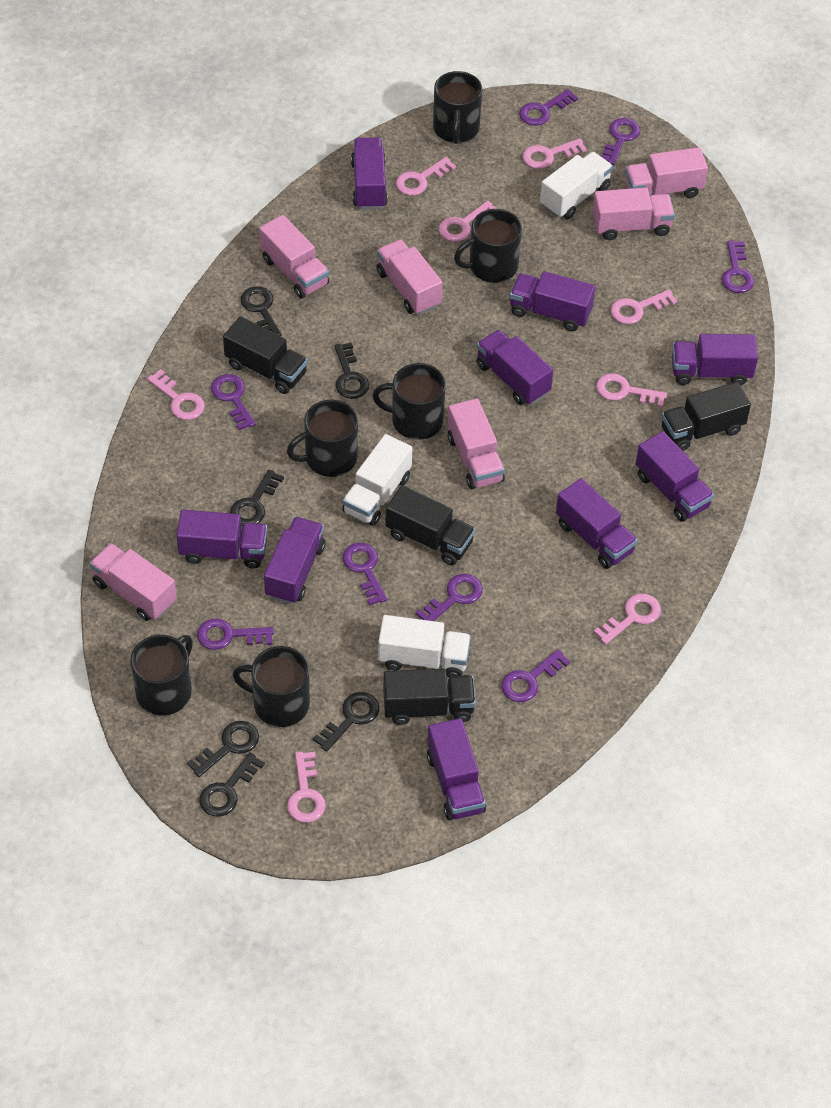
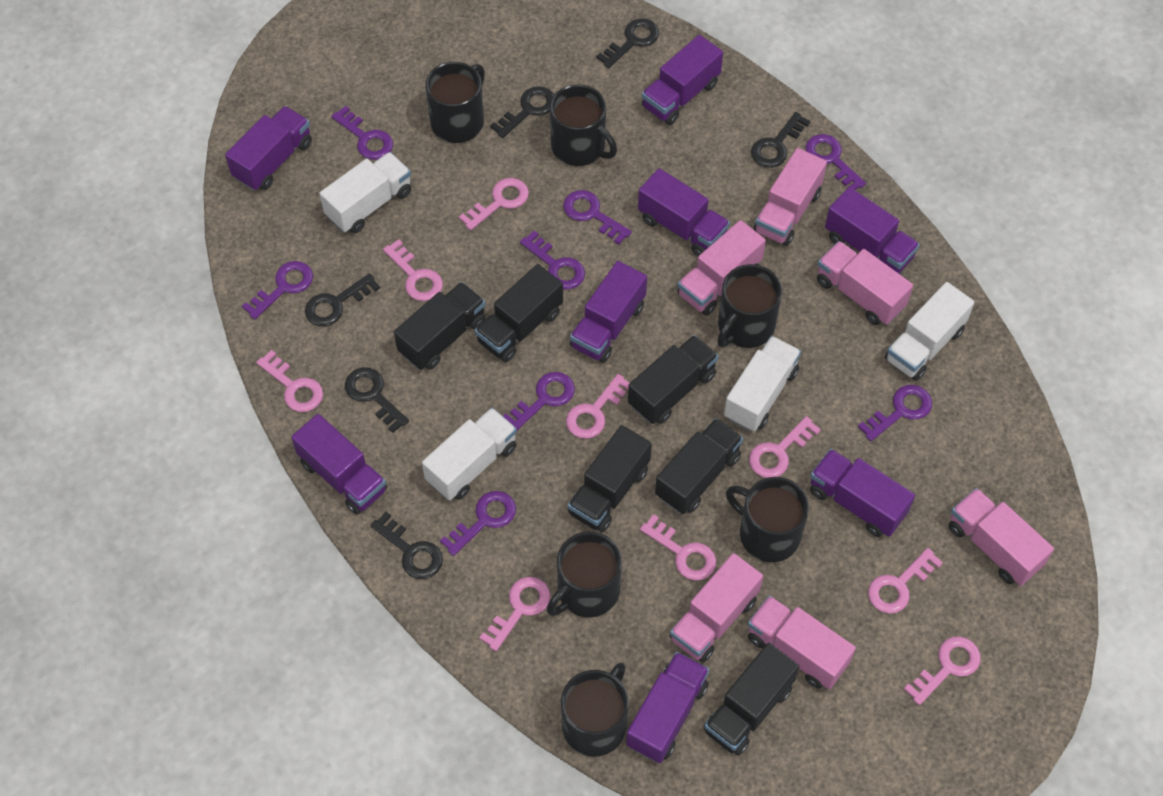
black truck: 4 -> 6
pink key: 8 -> 9
purple truck: 9 -> 8
white truck: 3 -> 4

